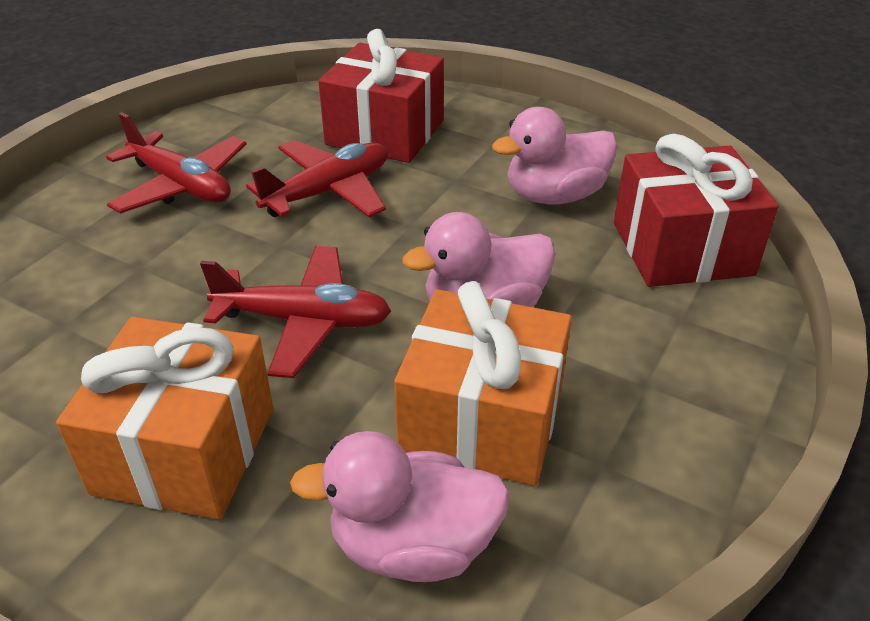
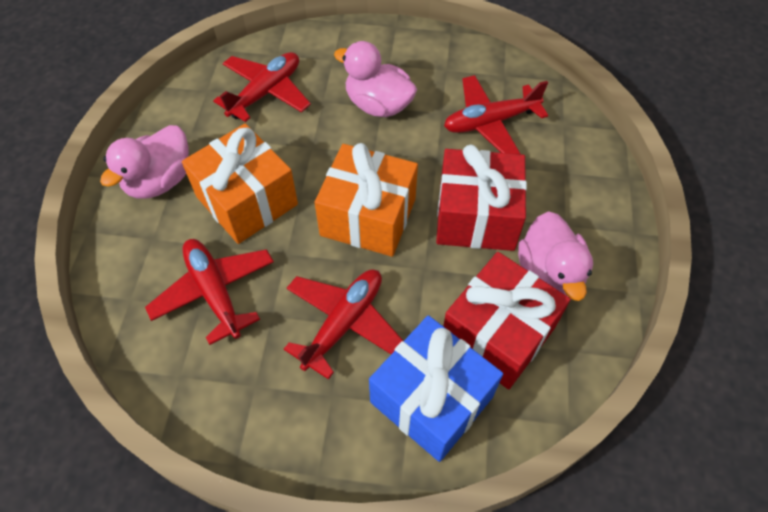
blue gift: 0 -> 1
red plane: 3 -> 4

